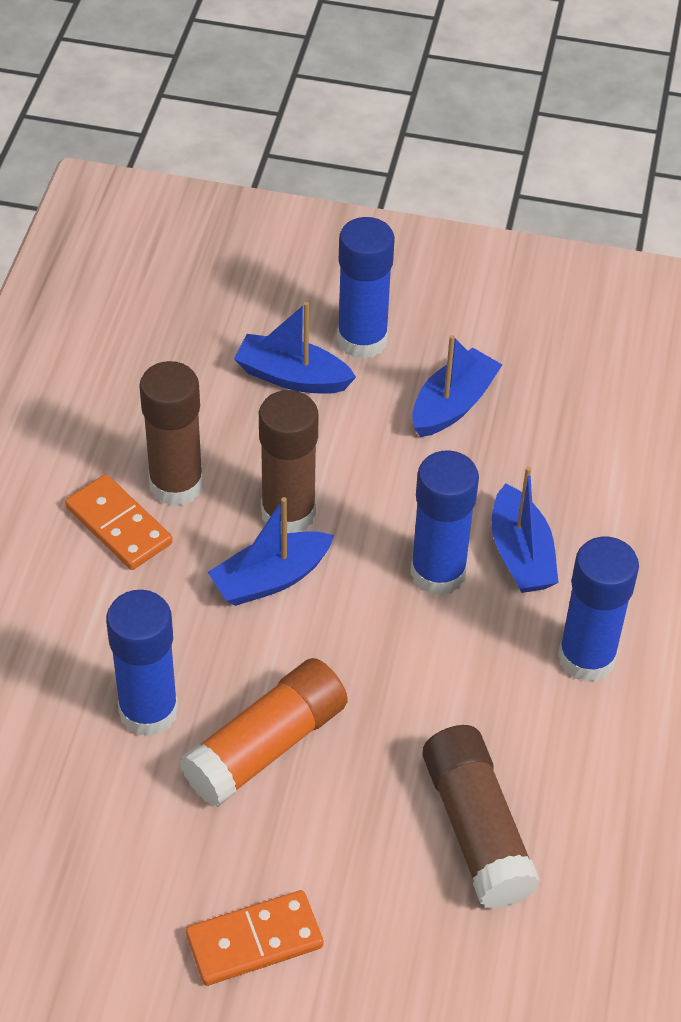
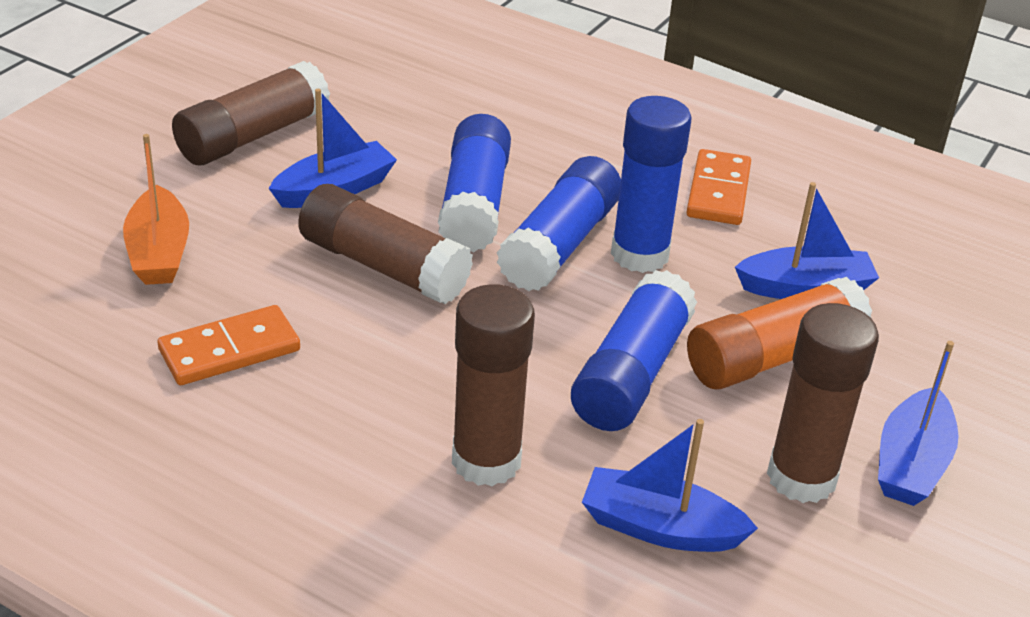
brown glue stick: 3 -> 4
orange boat: 0 -> 1

